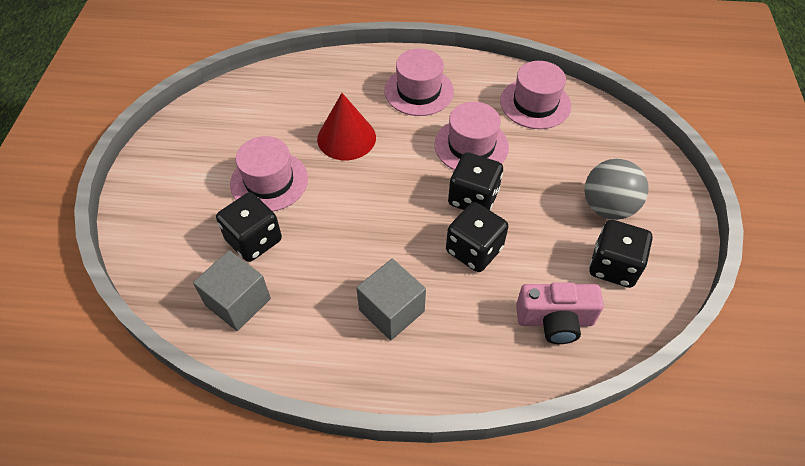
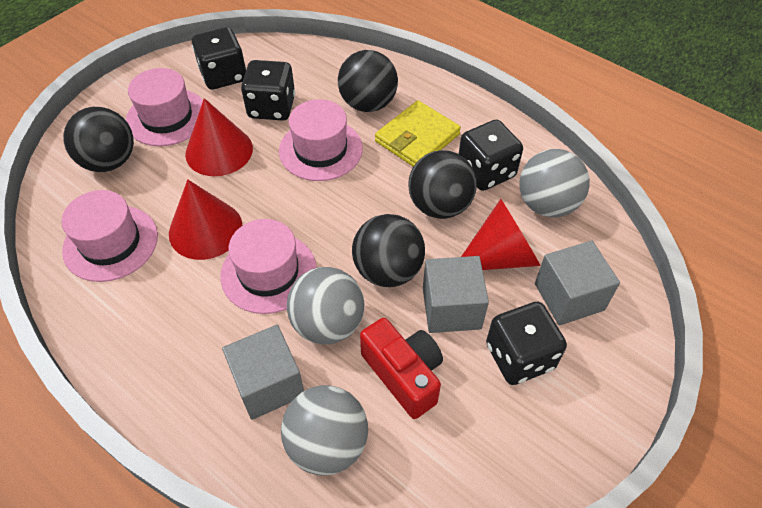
black ball: 0 -> 4
grey ball: 1 -> 3
grey cube: 2 -> 3
pink camera: 1 -> 0
red camera: 0 -> 1
red cone: 1 -> 3
yellow wallet: 0 -> 1

